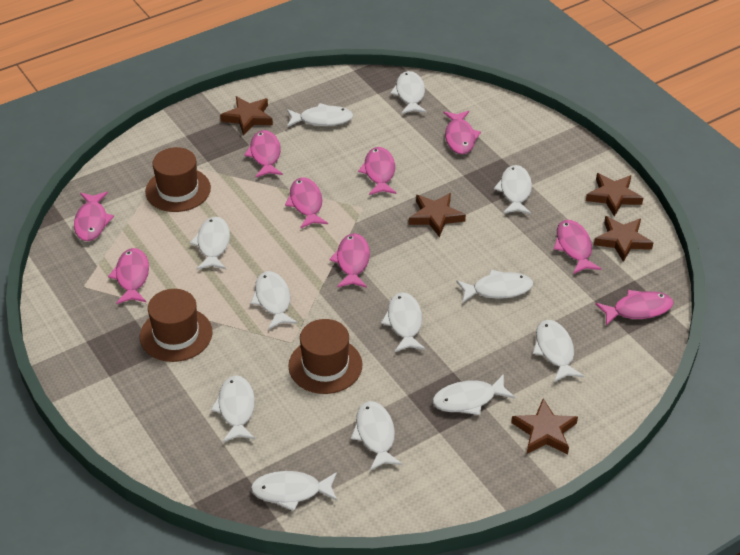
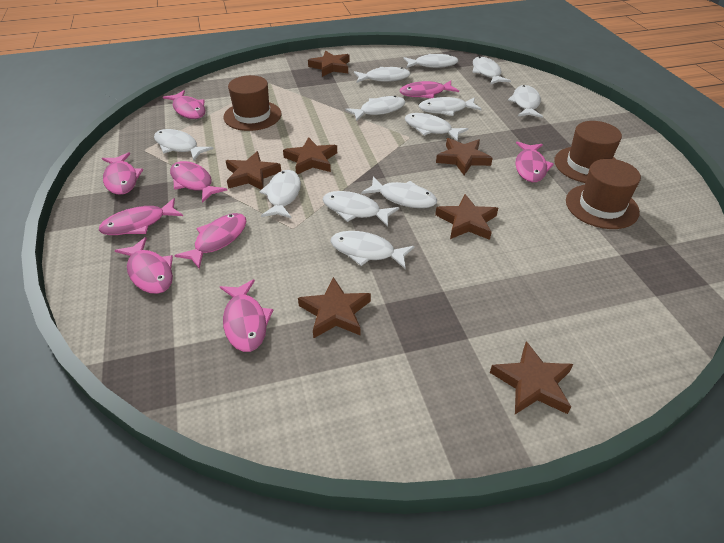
brown star: 5 -> 7

